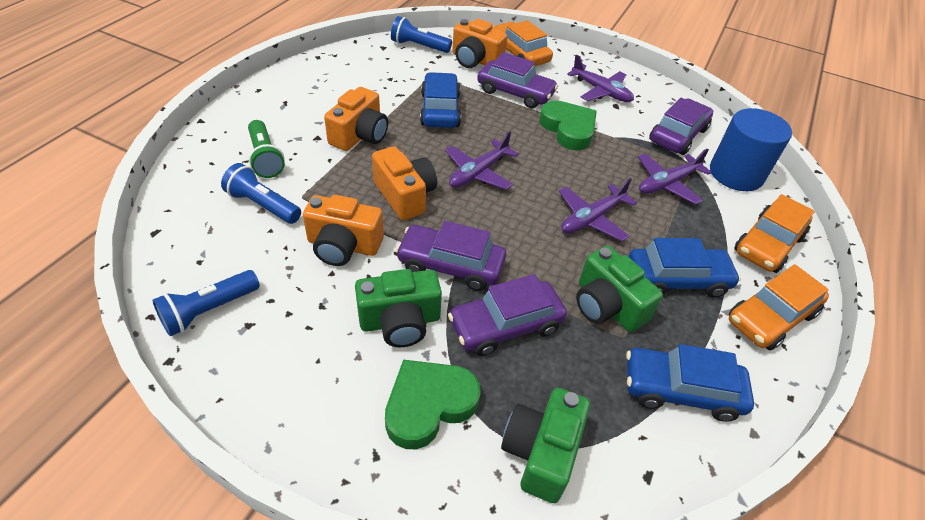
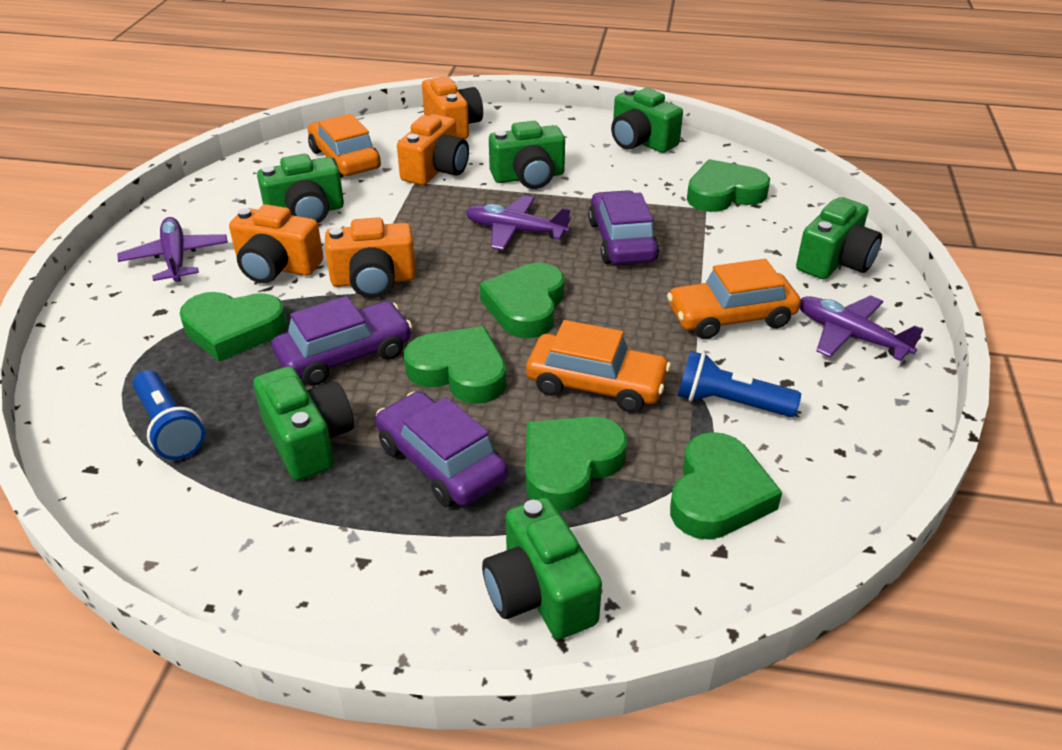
blue car: 3 -> 0
blue cylinder: 1 -> 0
blue flashlight: 3 -> 2
green camera: 3 -> 6
green flashlight: 1 -> 0
green heart: 2 -> 6
purple car: 4 -> 3
purple plane: 4 -> 3

